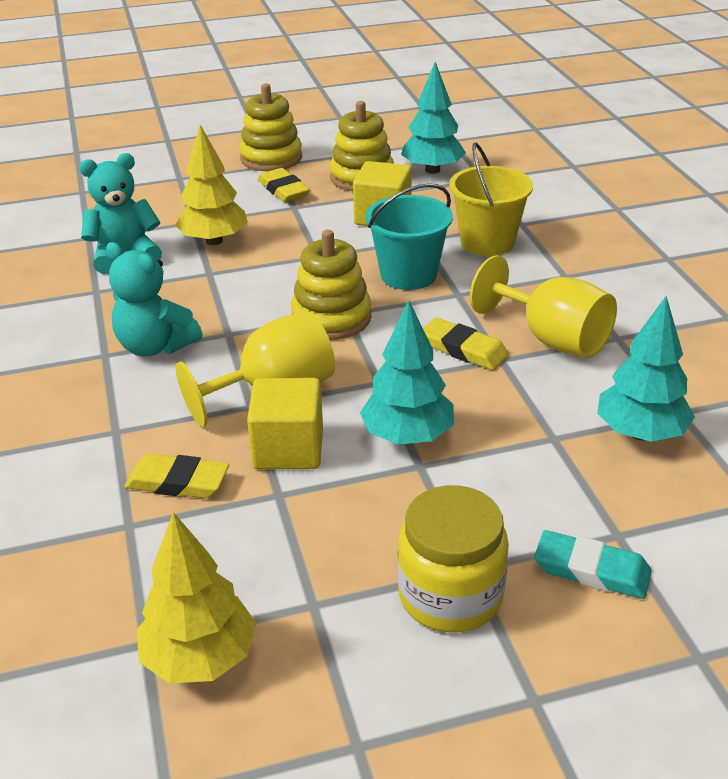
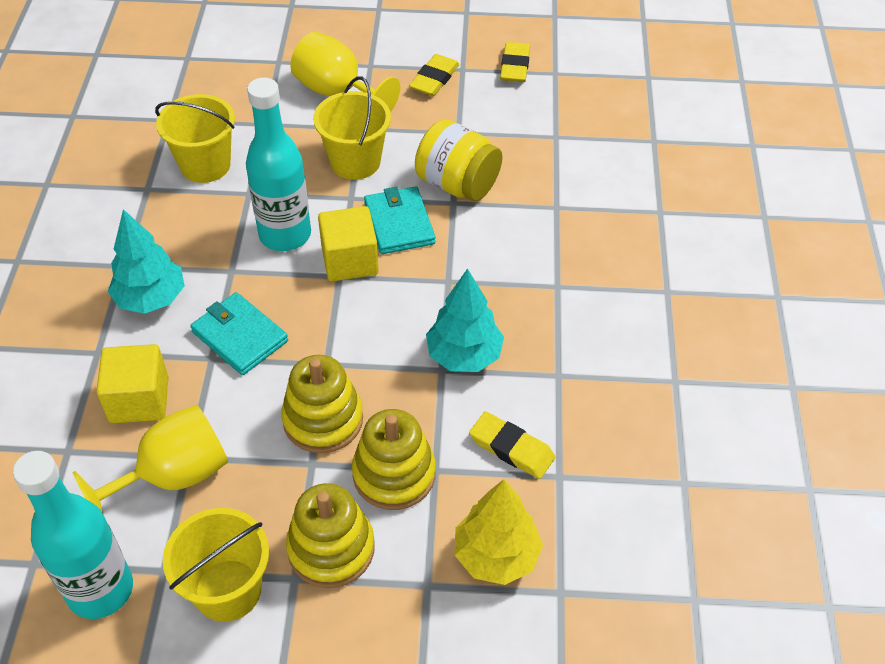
turquoise bottle: 0 -> 2
turquoise bucket: 1 -> 0
turquoise eraser: 1 -> 0
turquoise teddy bear: 2 -> 0
turquoise tree: 3 -> 2
turquoise wallet: 0 -> 2
yellow bucket: 1 -> 3
yellow tree: 2 -> 1

